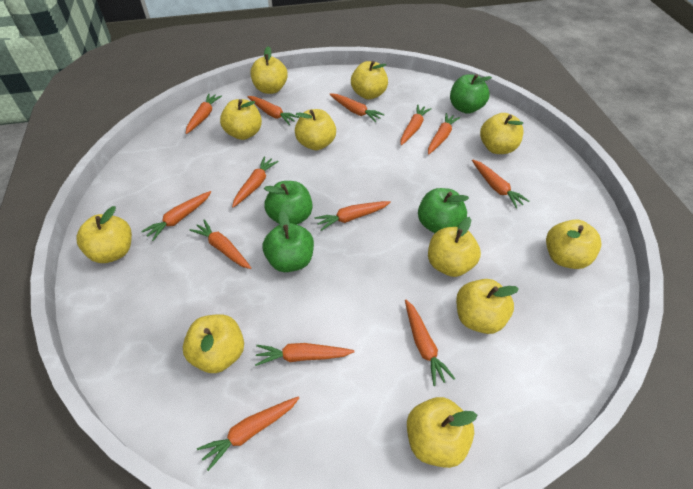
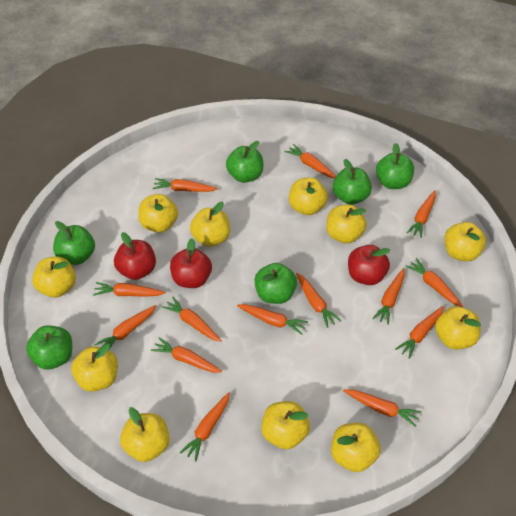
green apple: 4 -> 6
orange carrot: 13 -> 14
red apple: 0 -> 3

